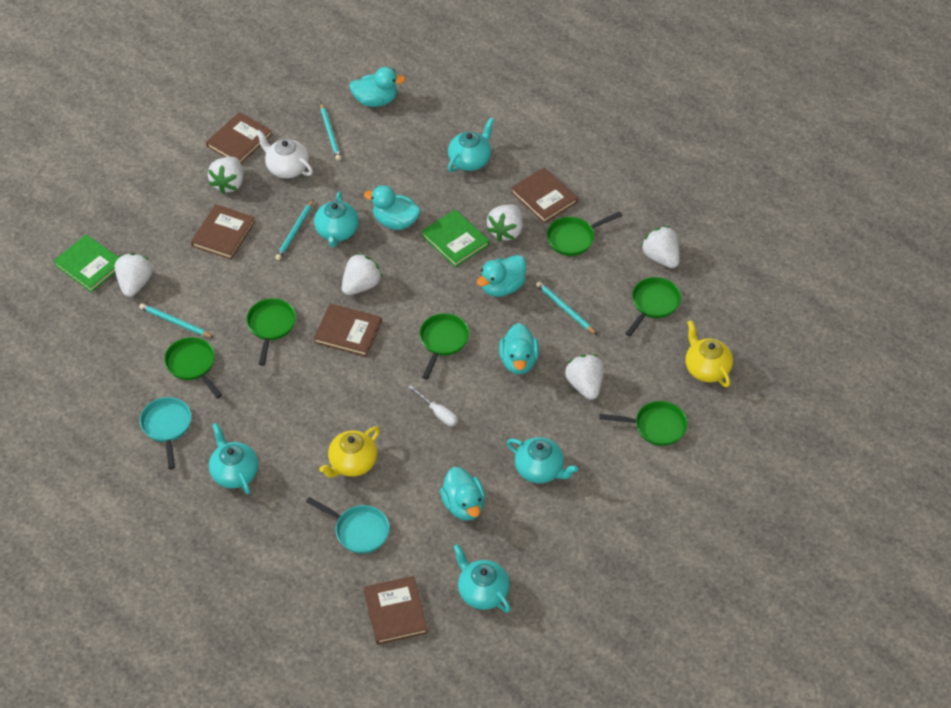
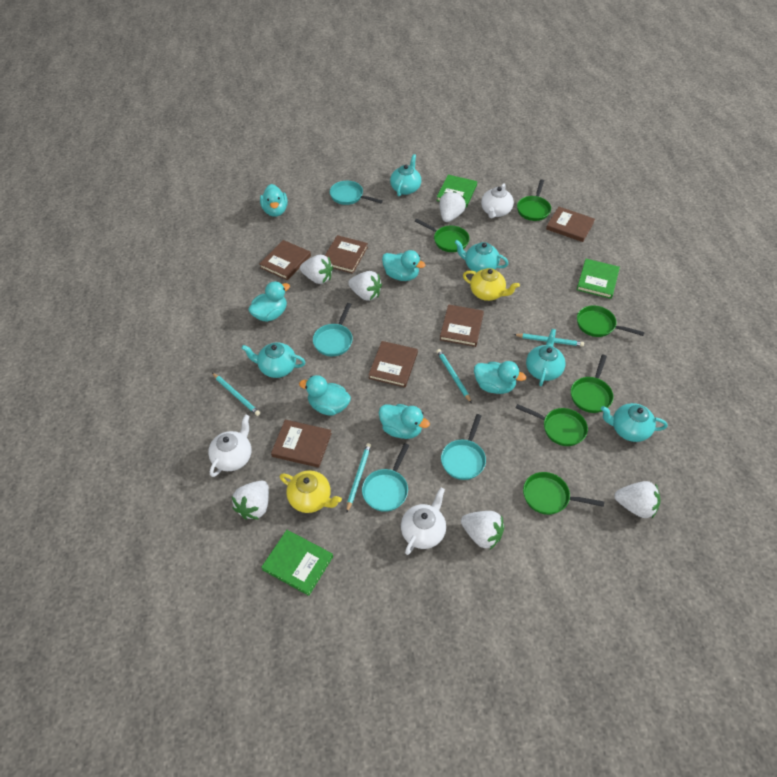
brown book: 5 -> 6
green book: 2 -> 3
turquoise duck: 5 -> 6
turquoise pan: 2 -> 4
white screwdriver: 1 -> 0
white teapot: 1 -> 3

